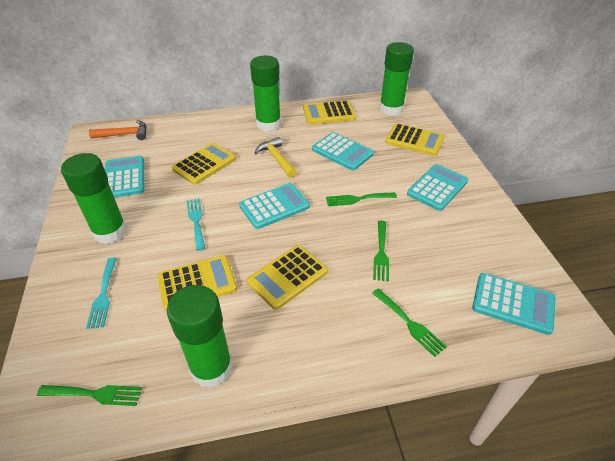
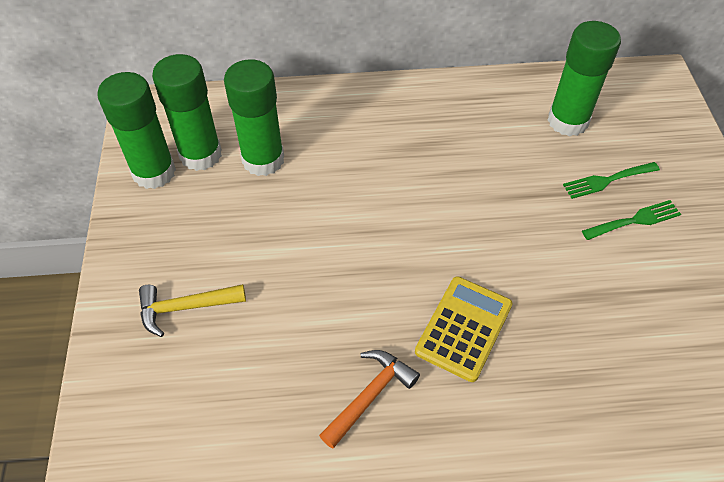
green fork: 4 -> 2
turquoise calculator: 5 -> 0
turquoise fork: 2 -> 0
yellow calculator: 5 -> 1

